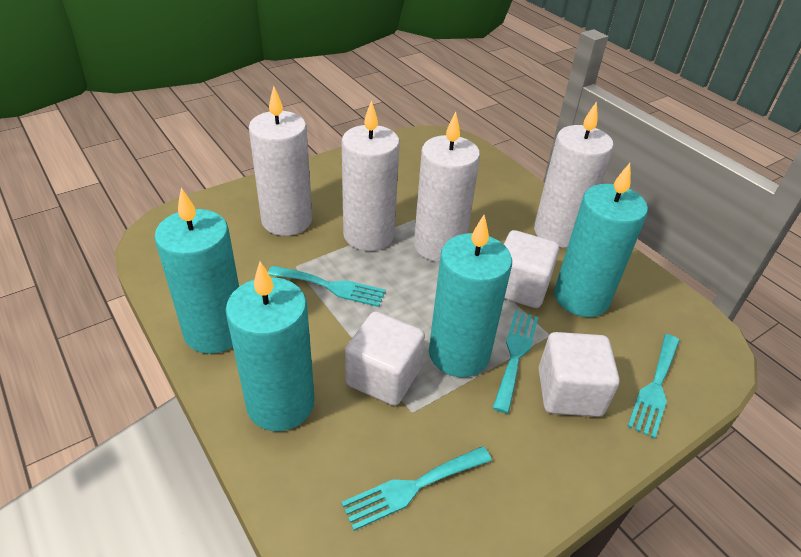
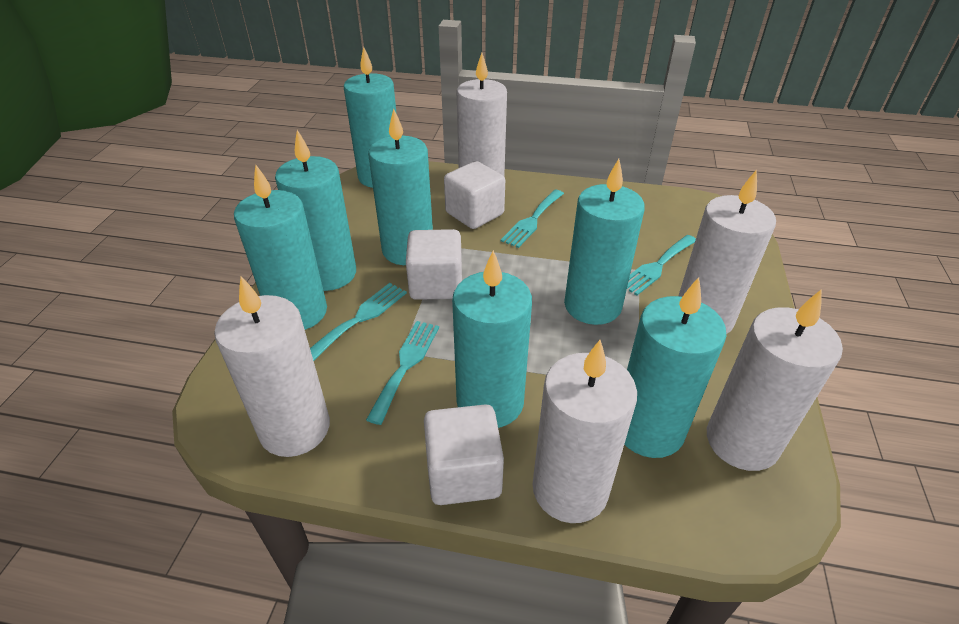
turquoise candle: 4 -> 7
white candle: 4 -> 5

